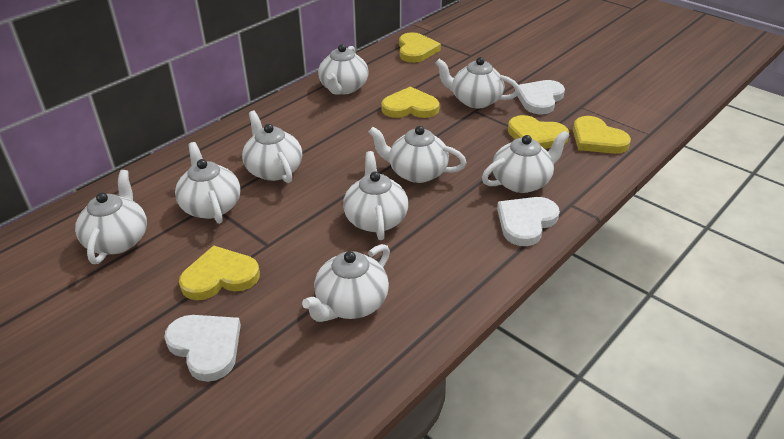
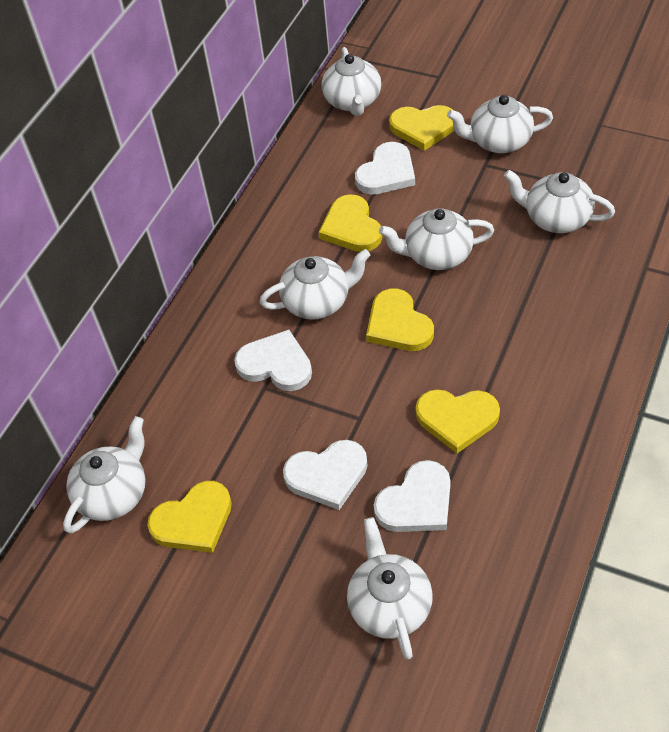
white heart: 3 -> 4
white teapot: 9 -> 7

